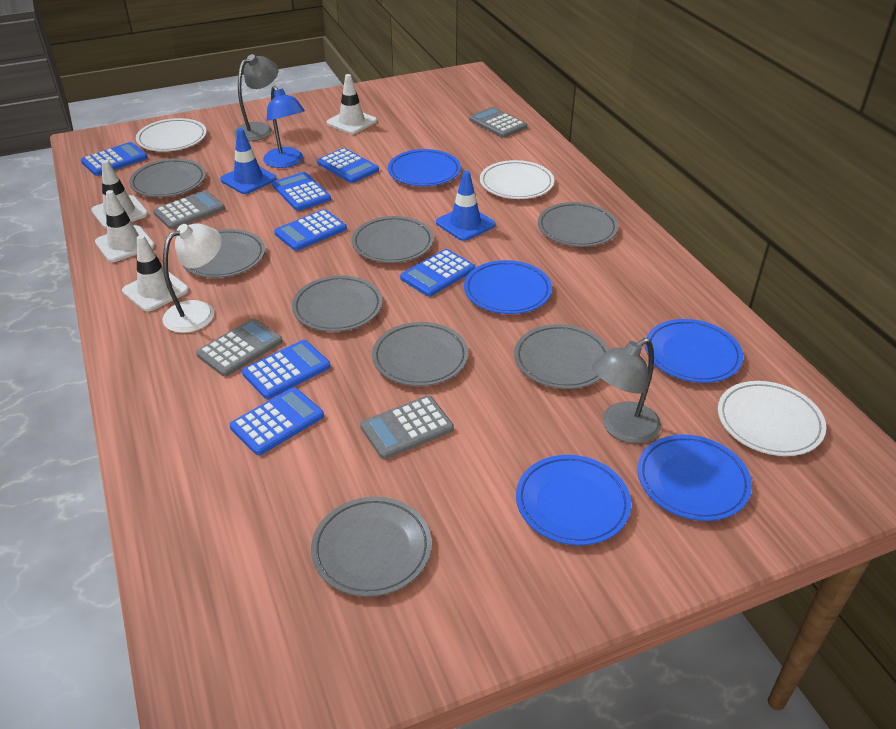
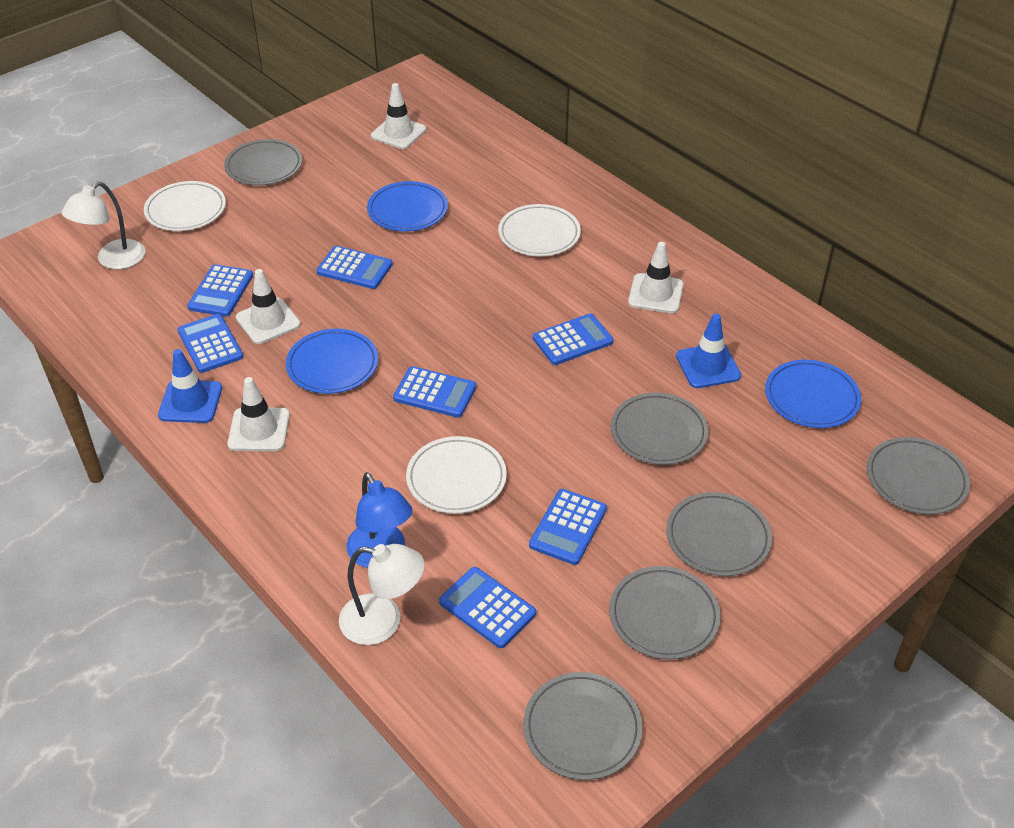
blue plate: 5 -> 3
grey calculator: 4 -> 0
grey lamp: 2 -> 0
grey plate: 8 -> 6
white lamp: 1 -> 2

